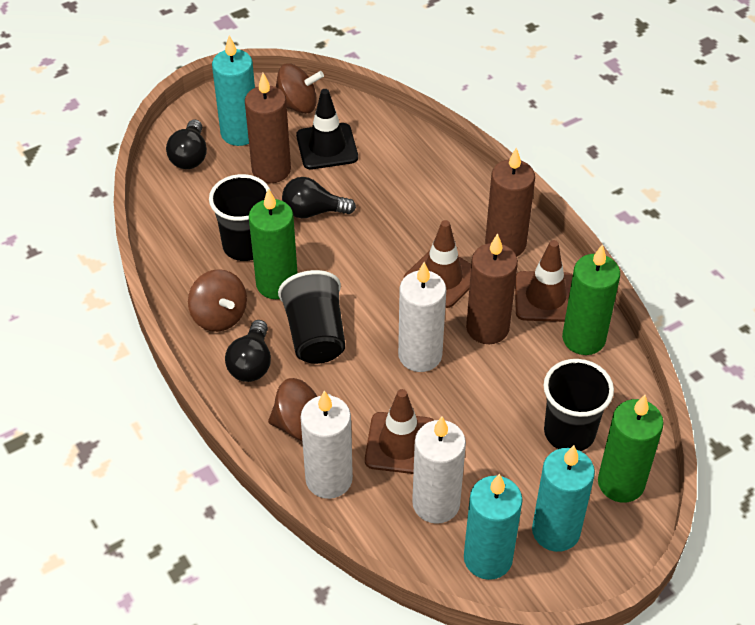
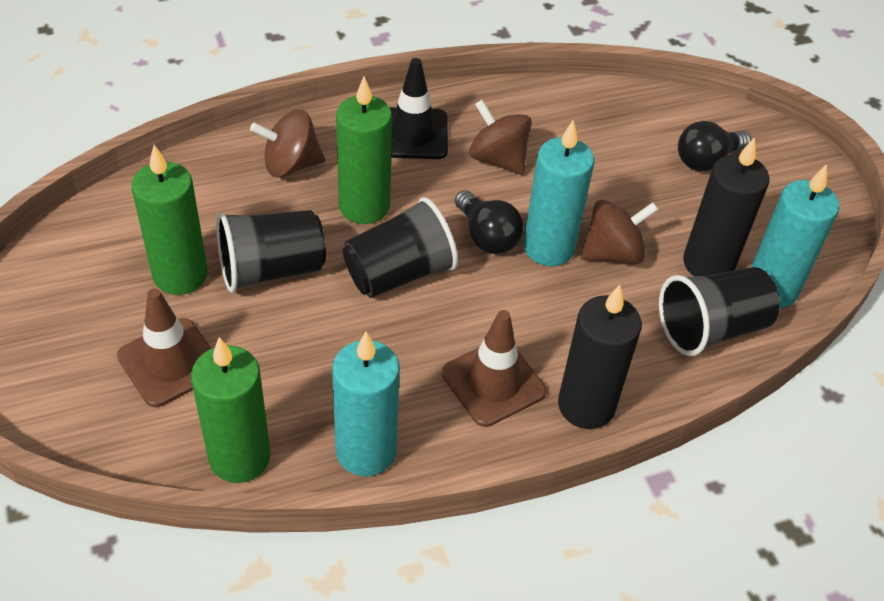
black candle: 0 -> 2
black light bulb: 3 -> 2
brown candle: 3 -> 0
brown traffic cone: 3 -> 2
white candle: 3 -> 0

